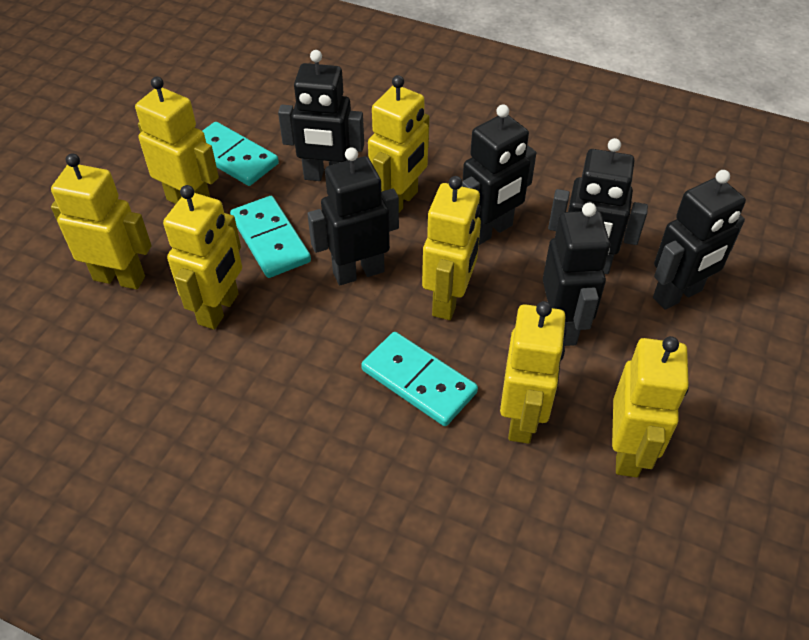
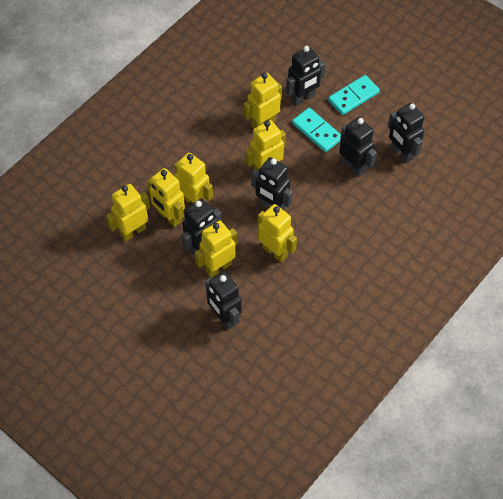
turquoise domino: 3 -> 2

